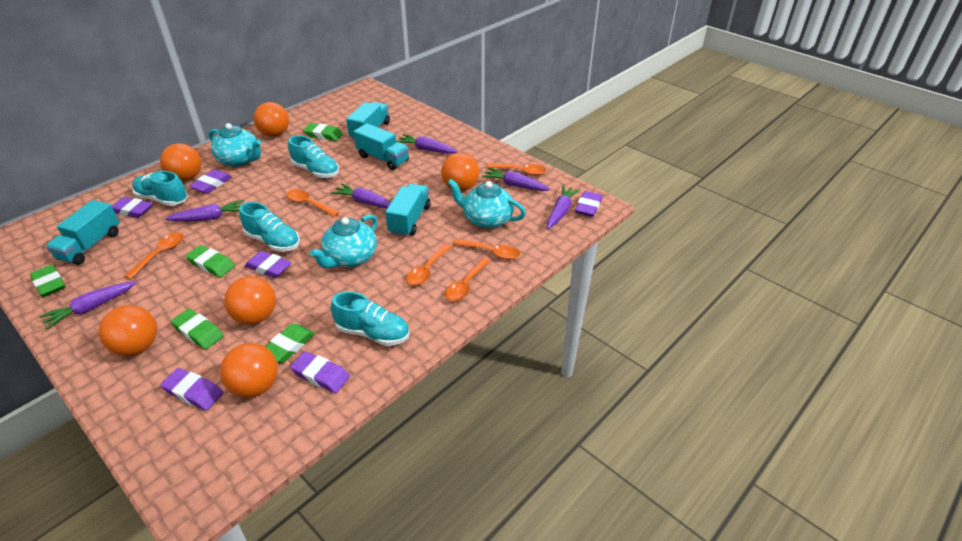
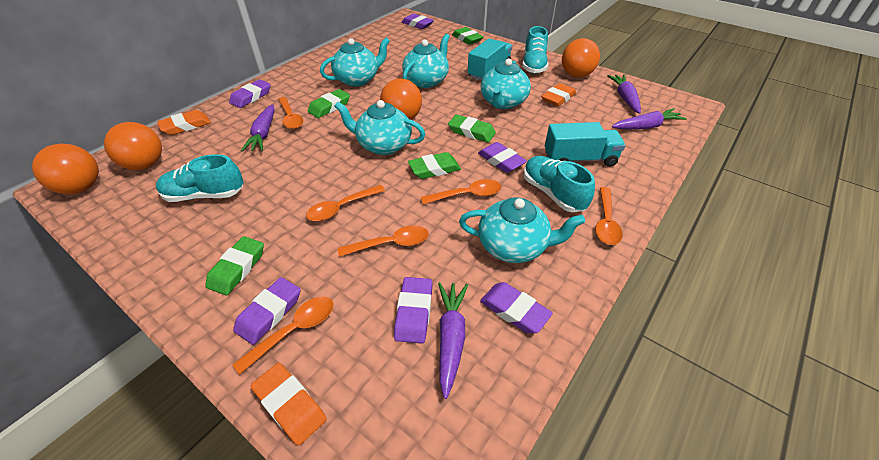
orange ball: 6 -> 4
orange eraser: 0 -> 3
purple carrot: 6 -> 4
turquoise shoe: 4 -> 3
turquoise teapot: 3 -> 5
turquoise truck: 4 -> 2

